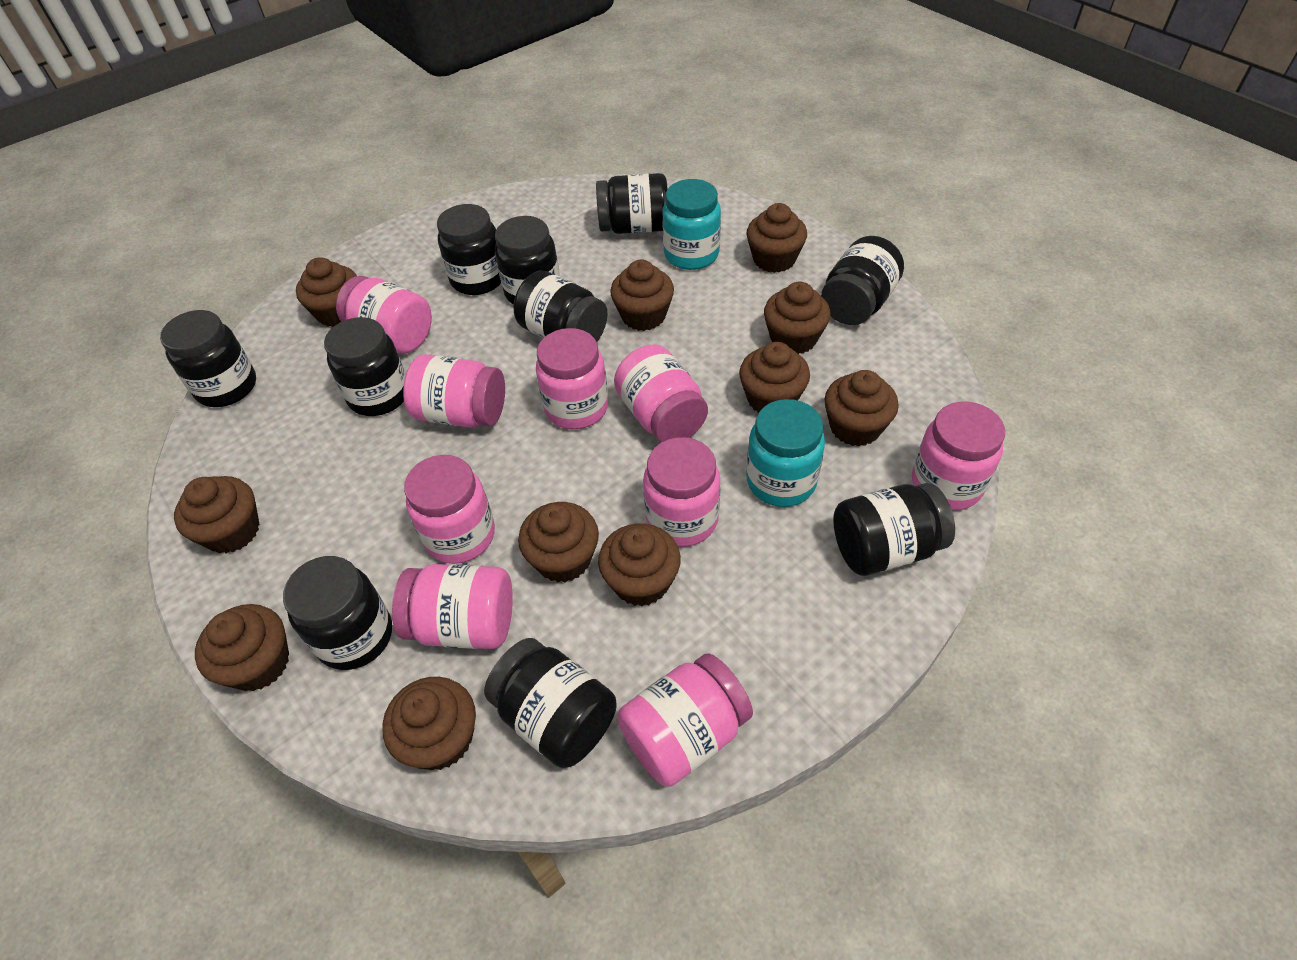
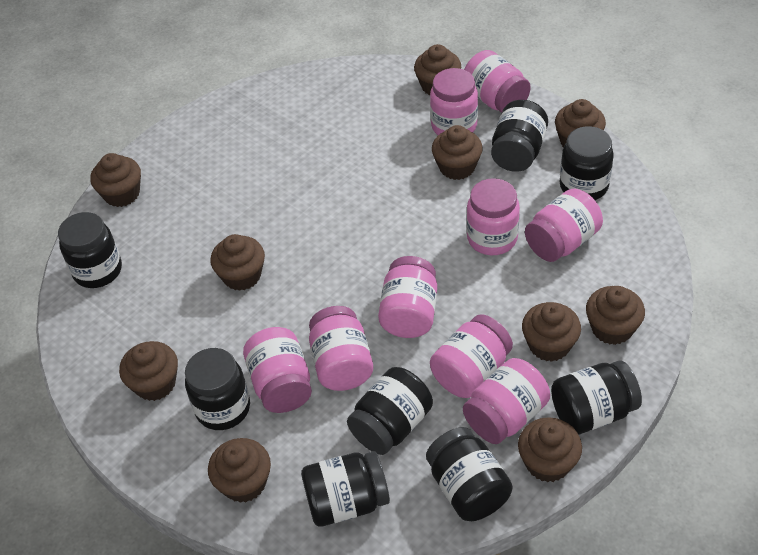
black jar: 10 -> 8
brown cupcake: 11 -> 10
turquoise jar: 2 -> 0

